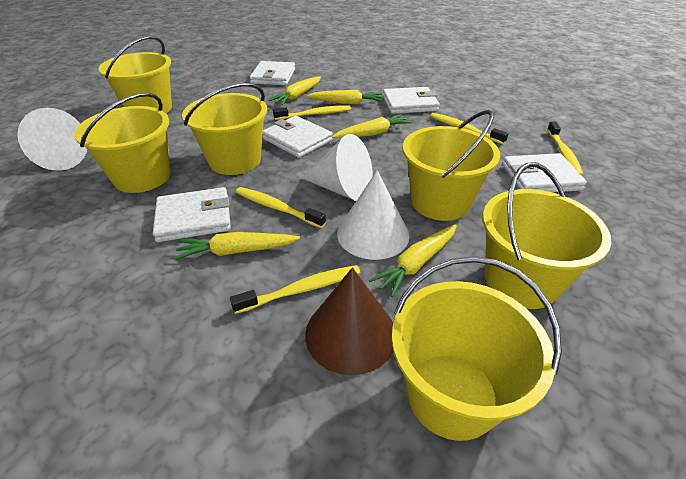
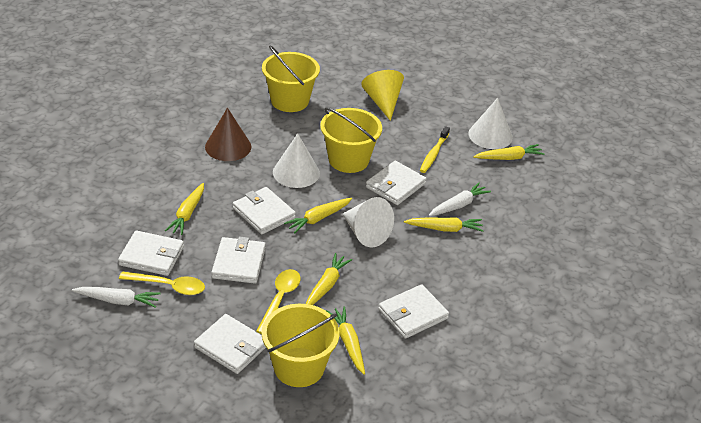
white carrot: 0 -> 2
white wallet: 5 -> 6
yellow bucket: 6 -> 3
yellow carrot: 5 -> 6
yellow cone: 0 -> 1
yellow spoon: 0 -> 2
yellow toothbrush: 5 -> 1

